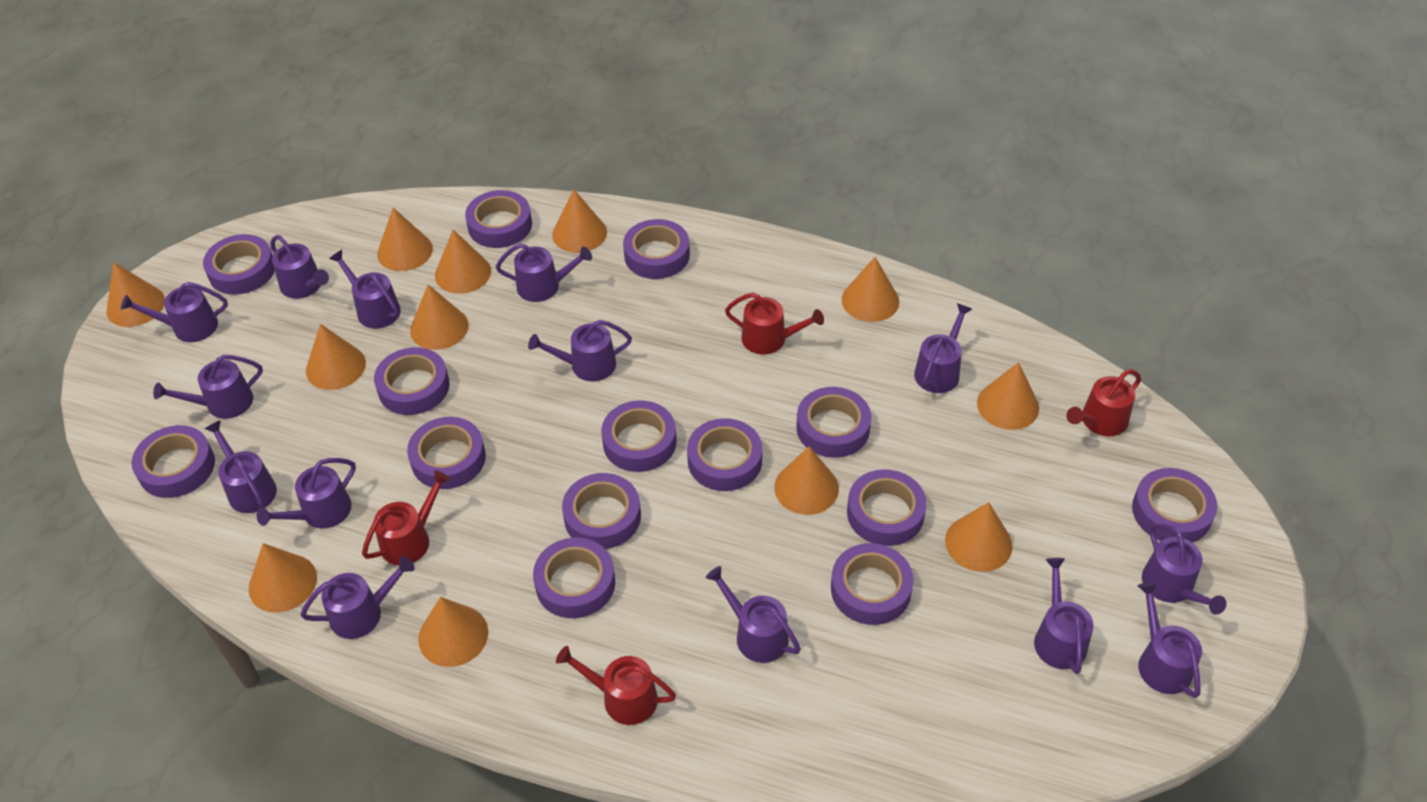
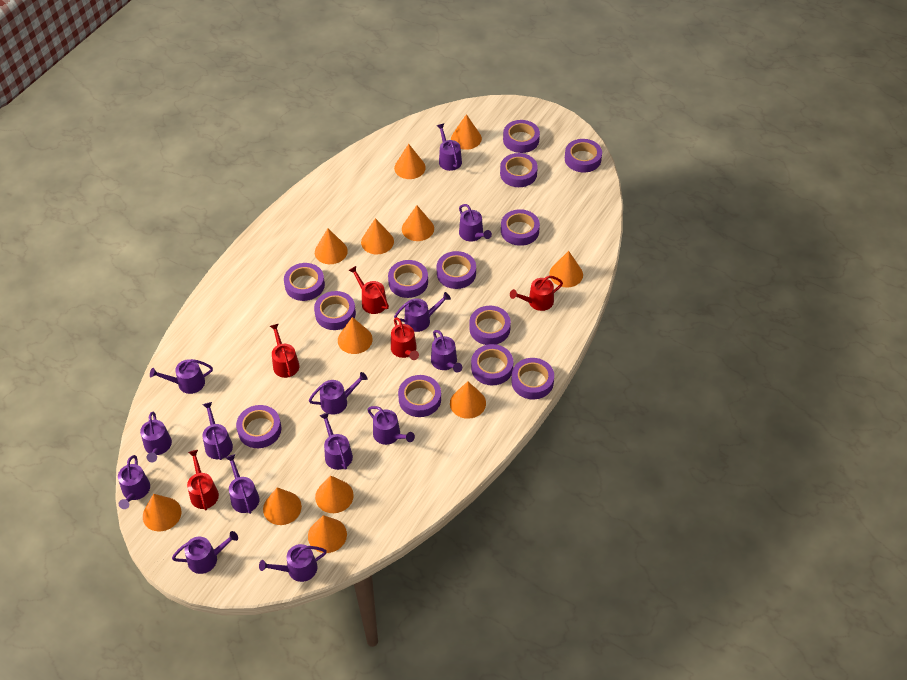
purple tape: 14 -> 13
red watering can: 4 -> 5

